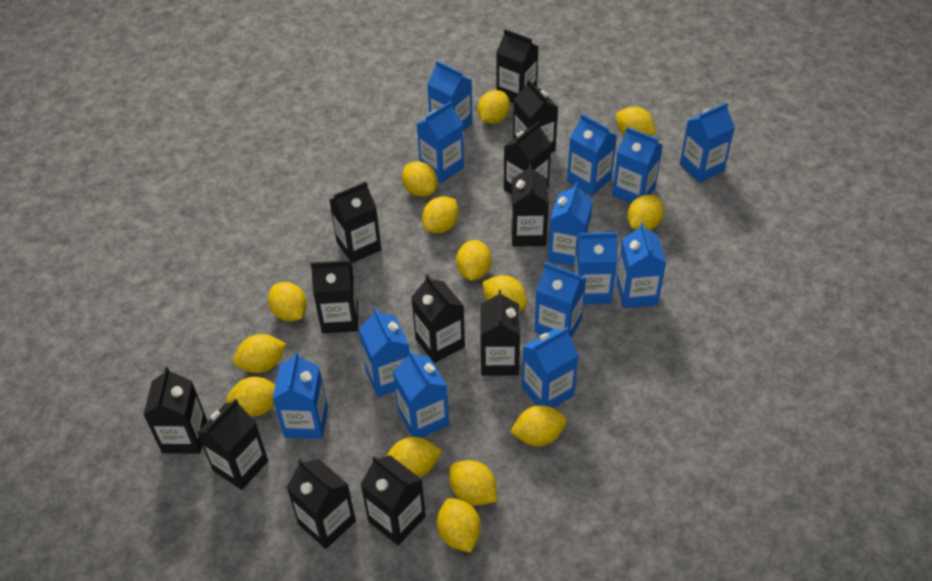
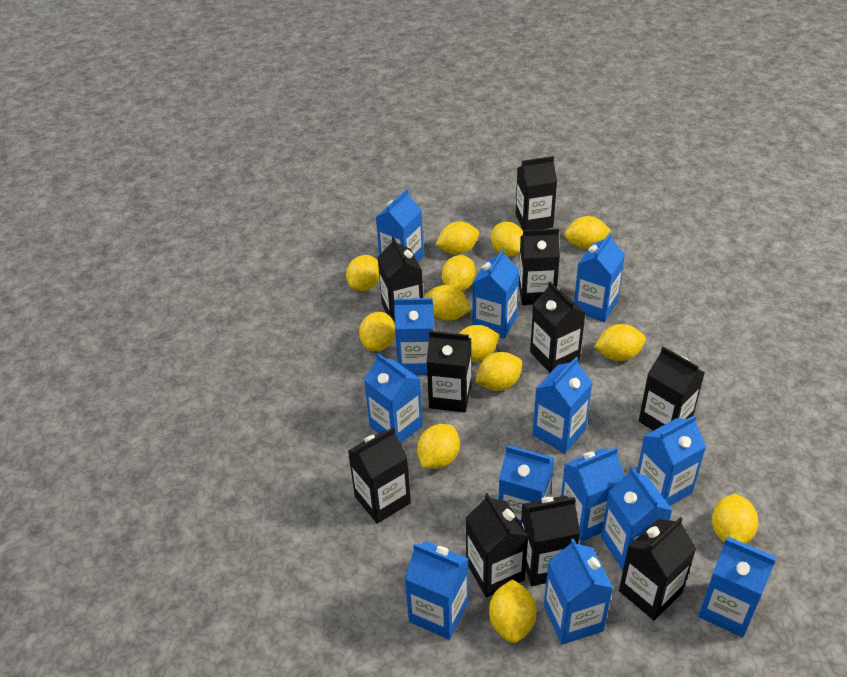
black carton: 12 -> 10
yellow lemon: 14 -> 13

